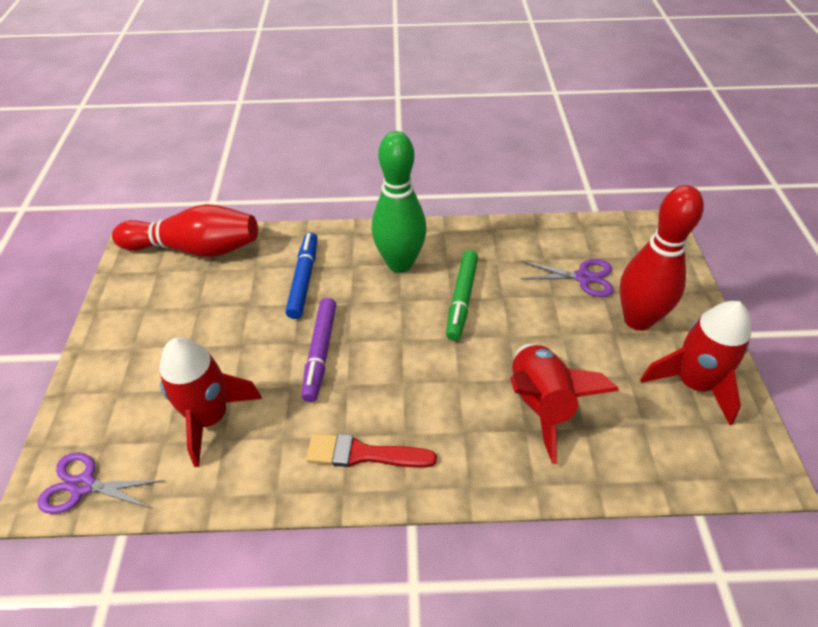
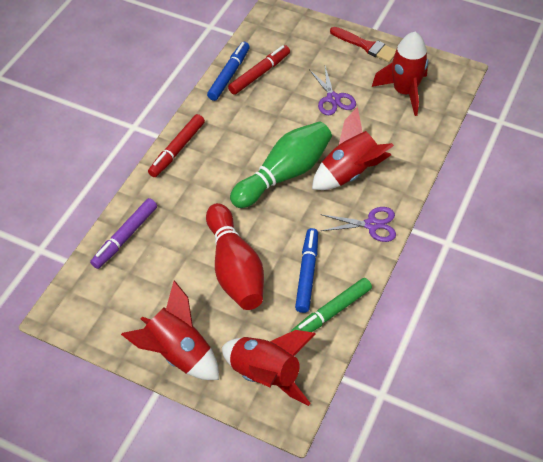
blue marker: 1 -> 2
red bowling pin: 2 -> 1
red marker: 0 -> 2
red rocket: 3 -> 4

